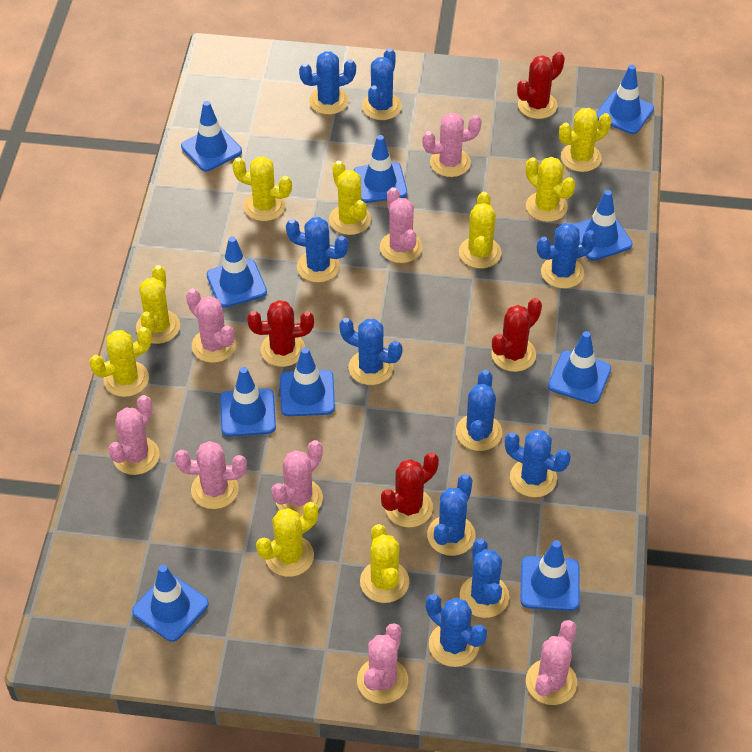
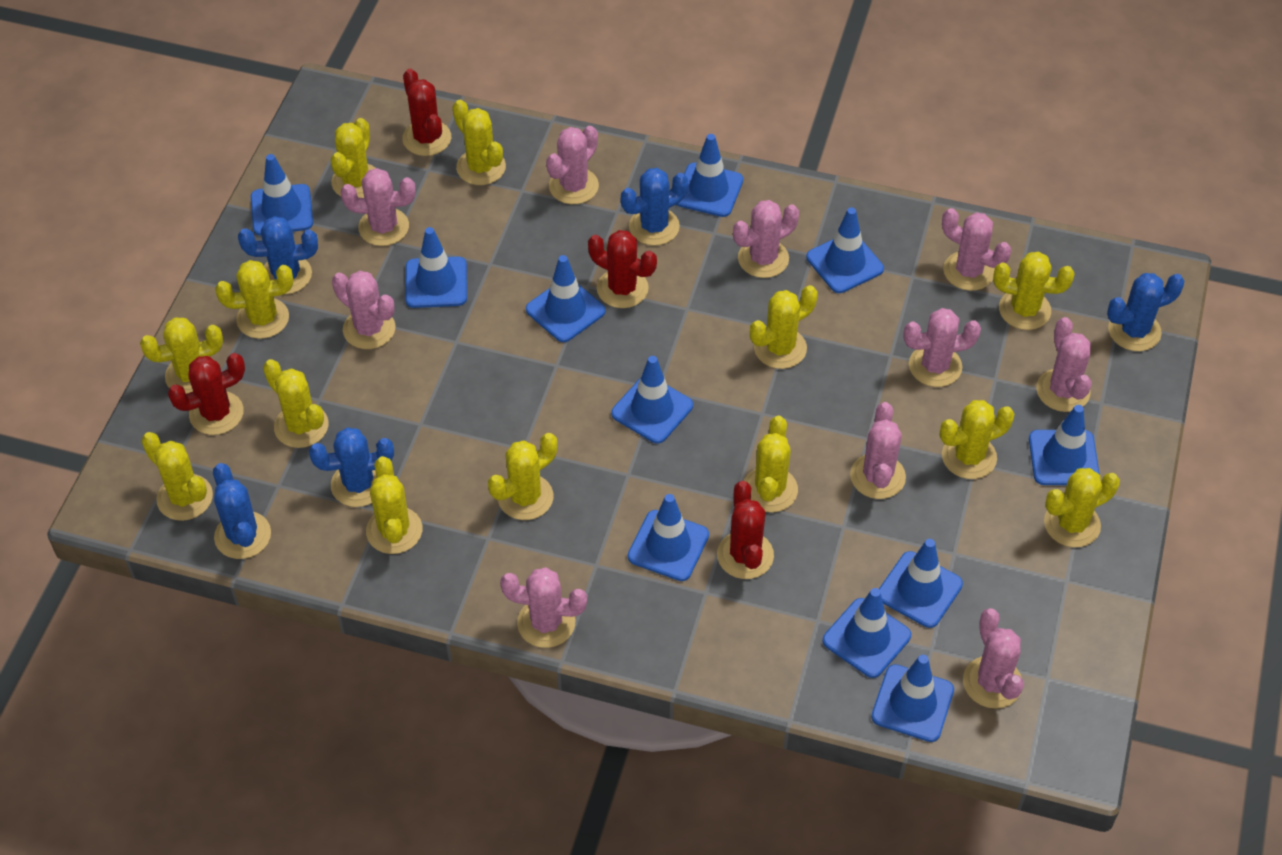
blue cactus: 10 -> 5
blue traffic cone: 10 -> 11
pink cactus: 8 -> 10
yellow cactus: 9 -> 13

